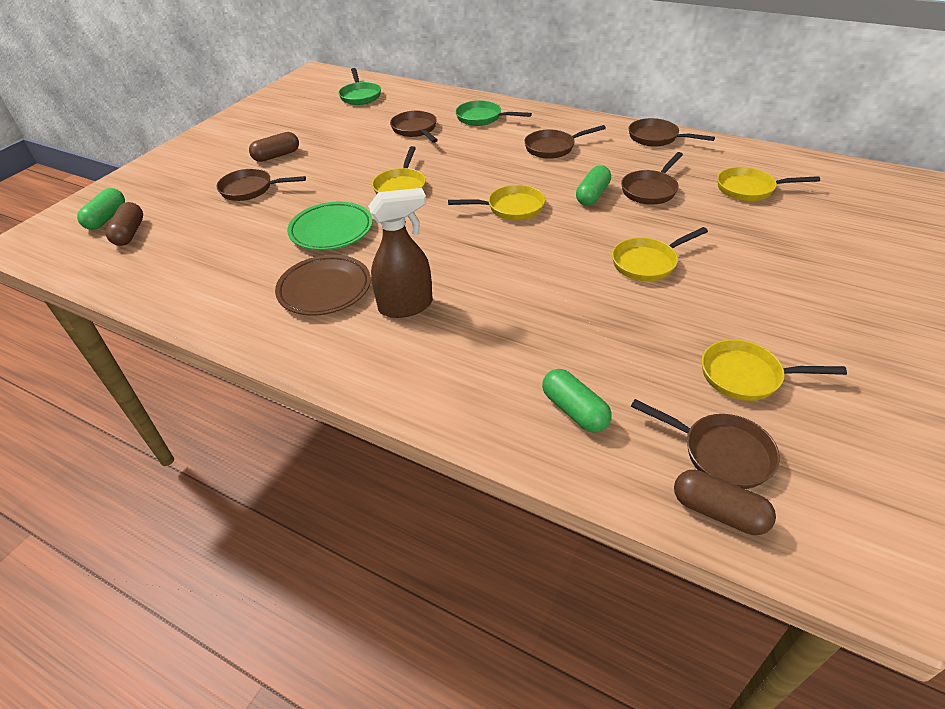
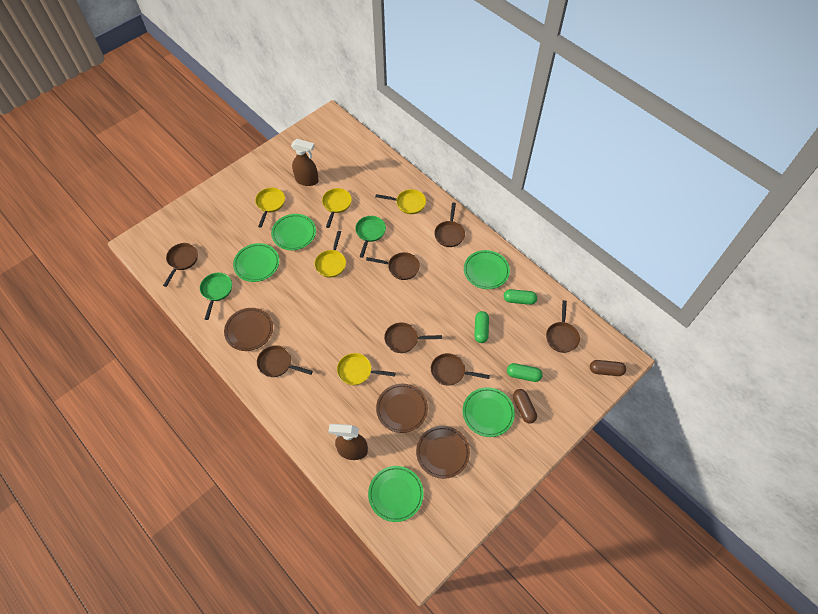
brown capsule: 3 -> 2
brown pan: 6 -> 7
brown plate: 1 -> 3
brown spray bottle: 1 -> 2
green plate: 1 -> 5

